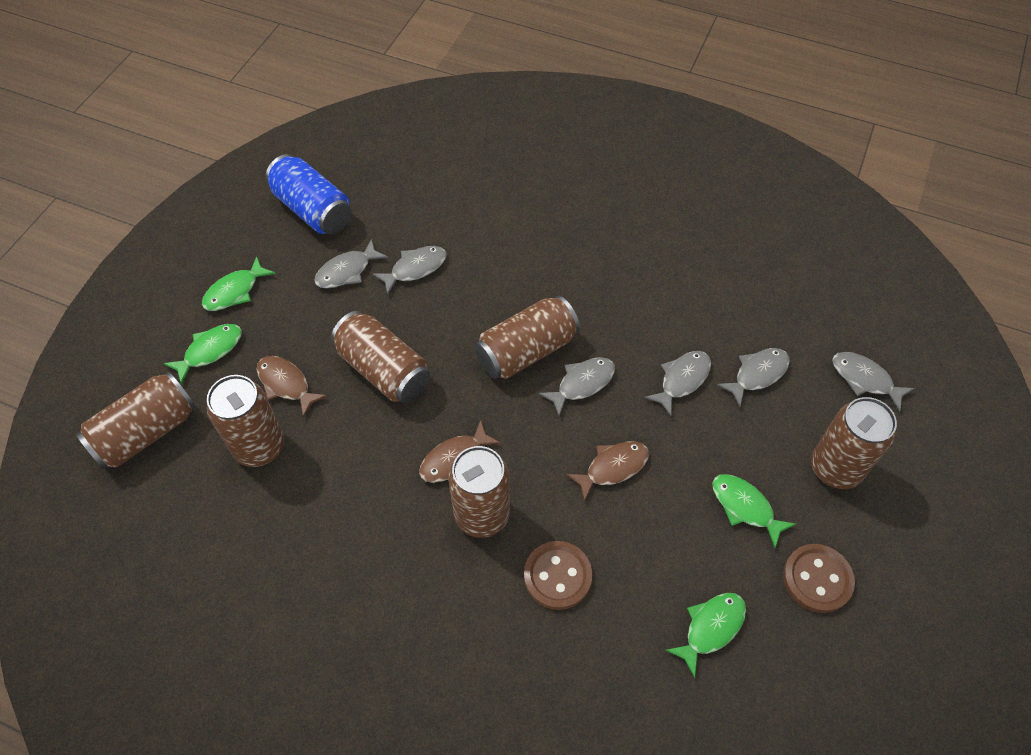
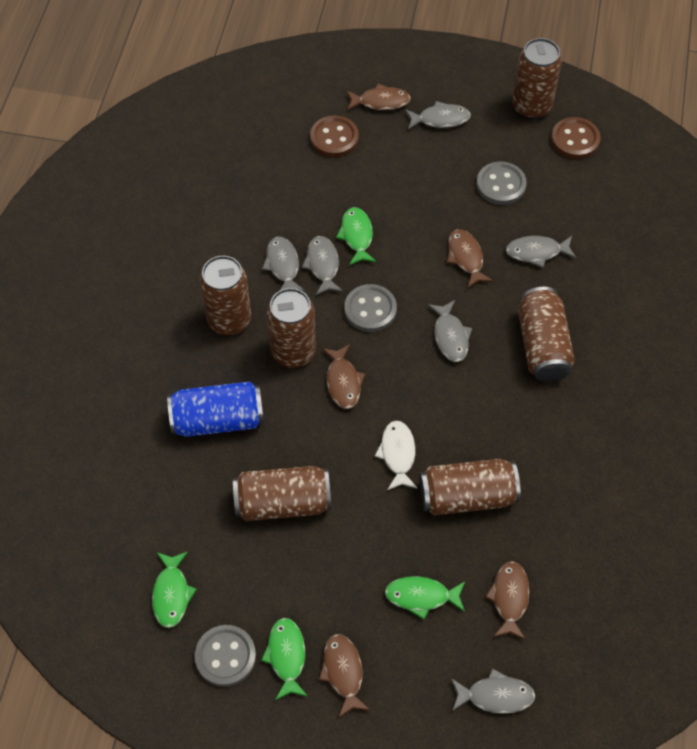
brown fish: 3 -> 5
grey button: 0 -> 3
white fish: 0 -> 1

